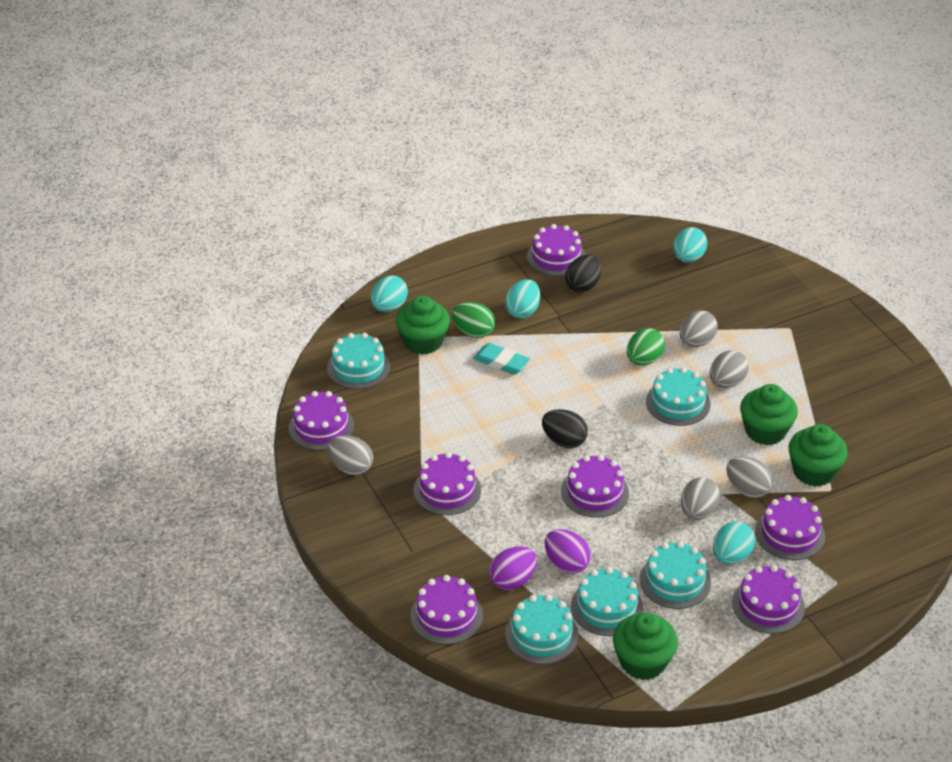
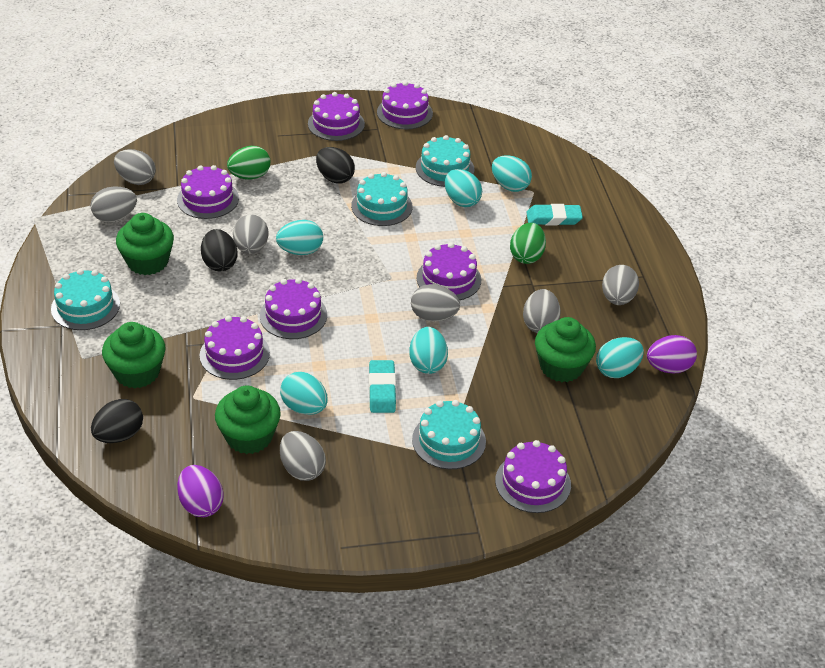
black egg: 2 -> 3
grey egg: 5 -> 7
turquoise cake: 5 -> 4
turquoise egg: 4 -> 6
turquoise eraser: 1 -> 2

